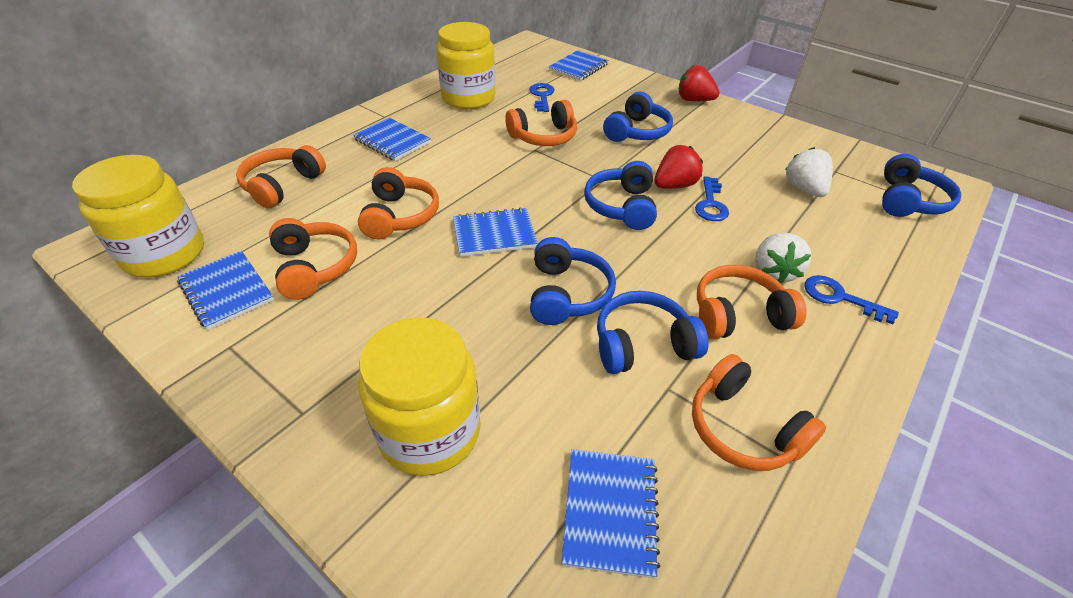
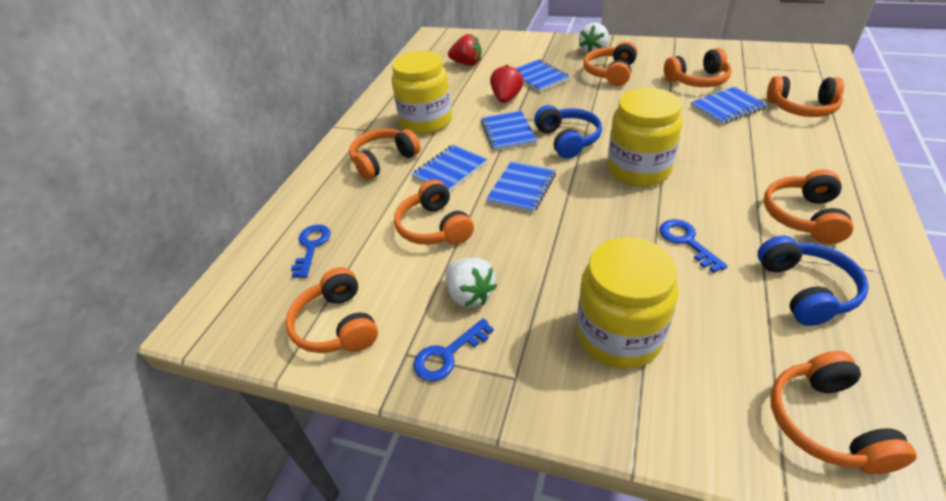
blue headphones: 5 -> 2
orange headphones: 6 -> 8

